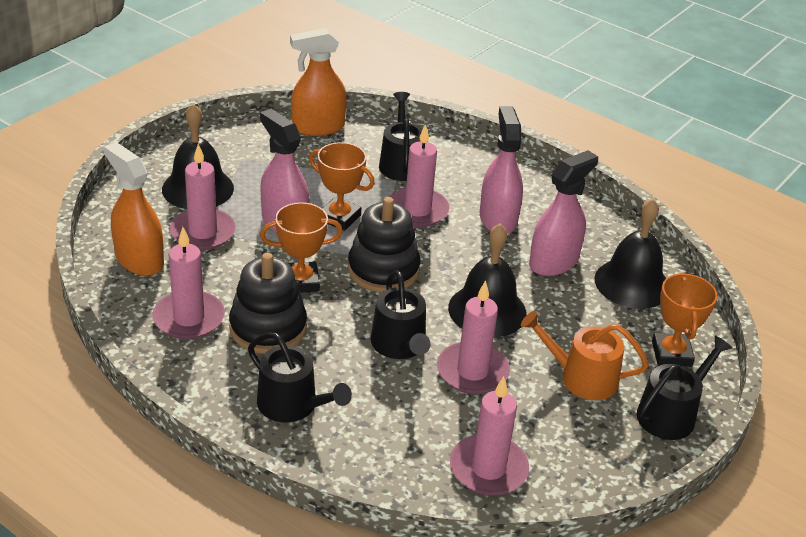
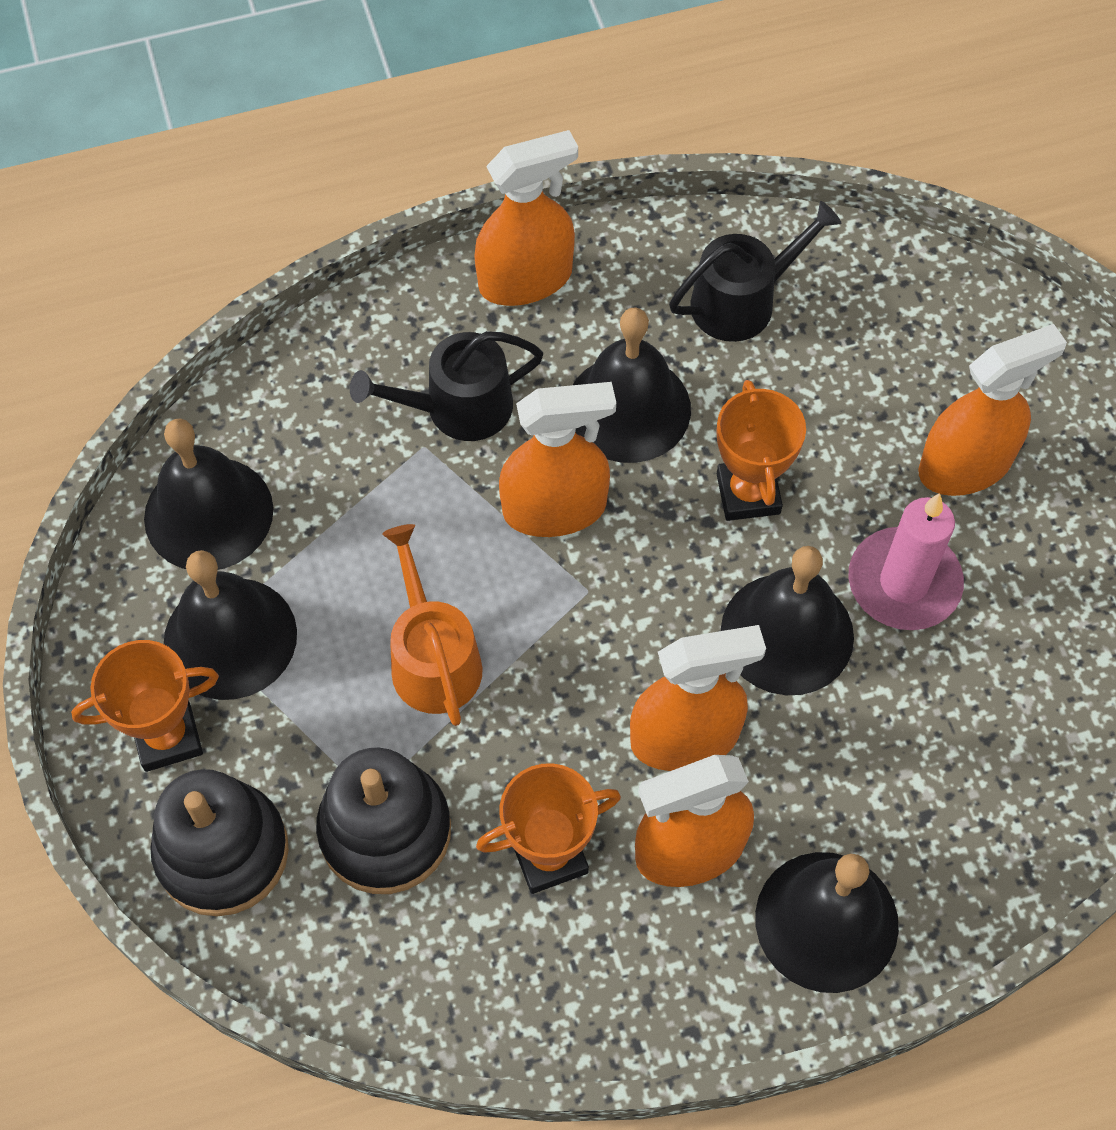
black bell: 3 -> 5
black watering can: 4 -> 2
orange spray bottle: 2 -> 5
pink candle: 5 -> 1
pink spray bottle: 3 -> 0

